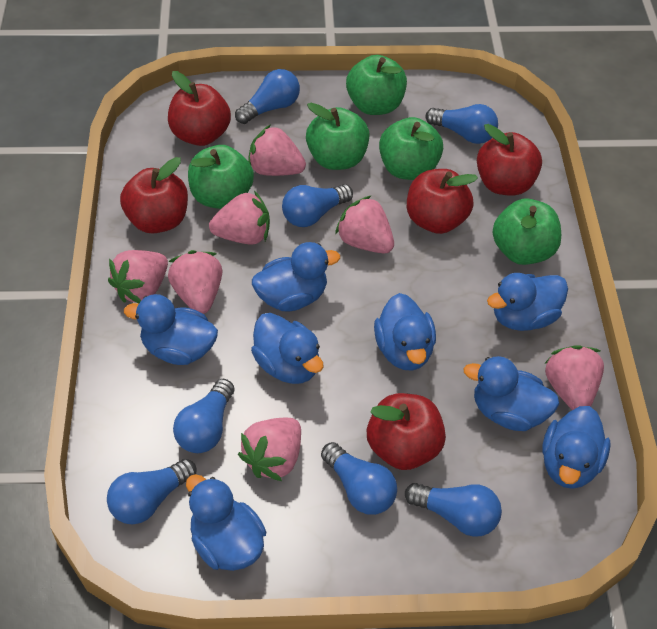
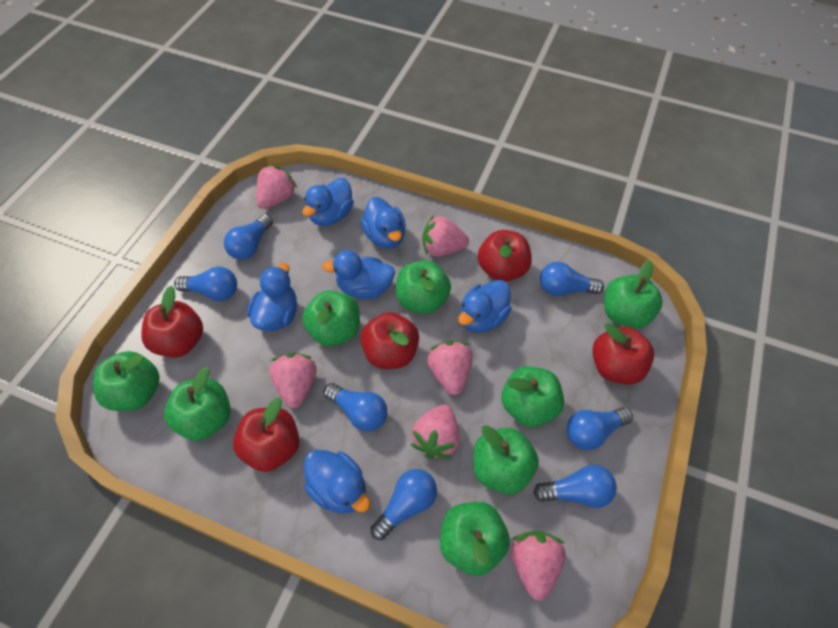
blue duck: 8 -> 6
green apple: 5 -> 8
pink strawberry: 7 -> 6

